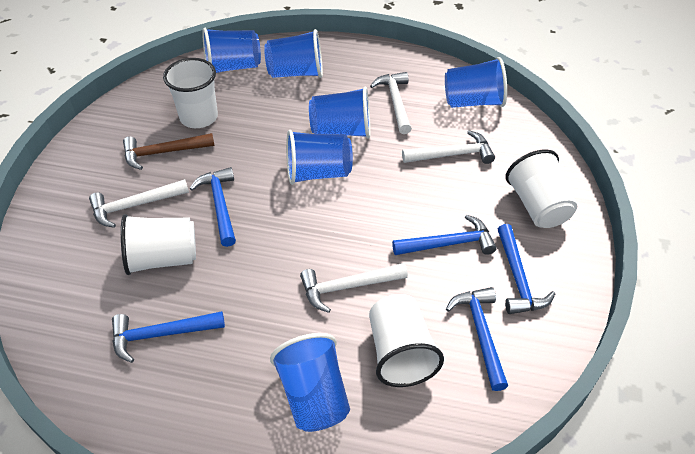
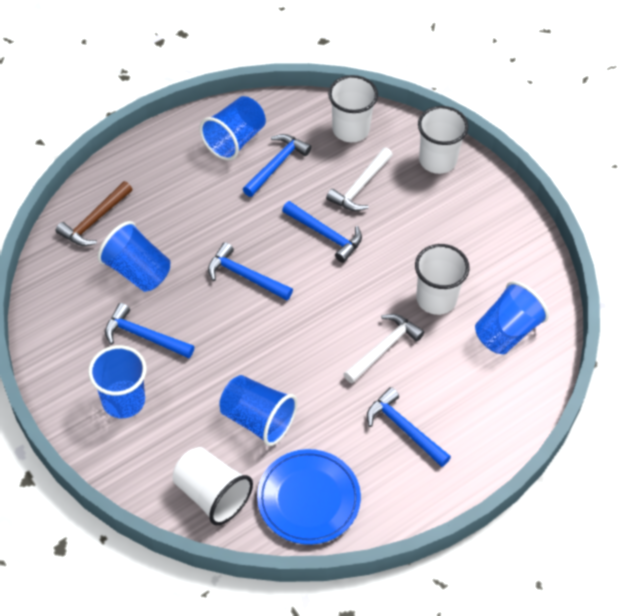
blue cup: 6 -> 5
blue plate: 0 -> 1
white hammer: 4 -> 2

